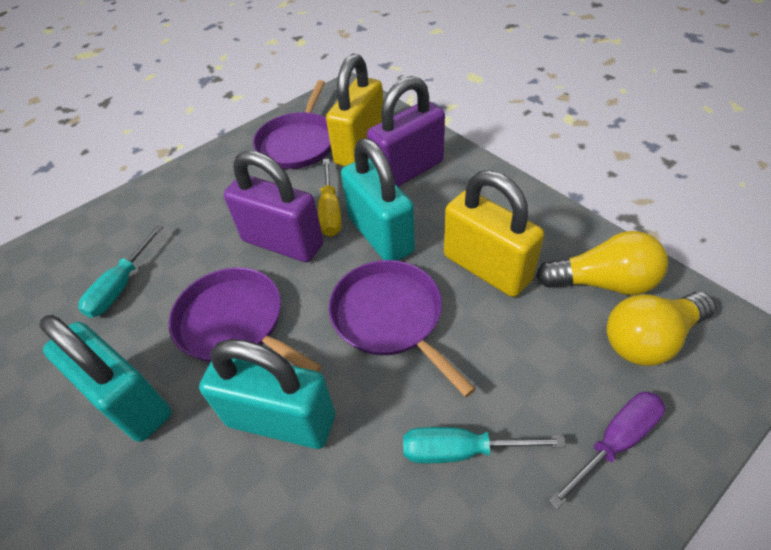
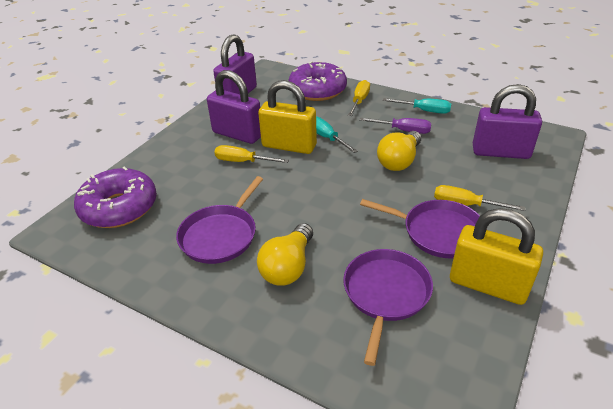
purple donut: 0 -> 2
purple padlock: 2 -> 3
turquoise padlock: 3 -> 0
yellow screwdriver: 1 -> 3

